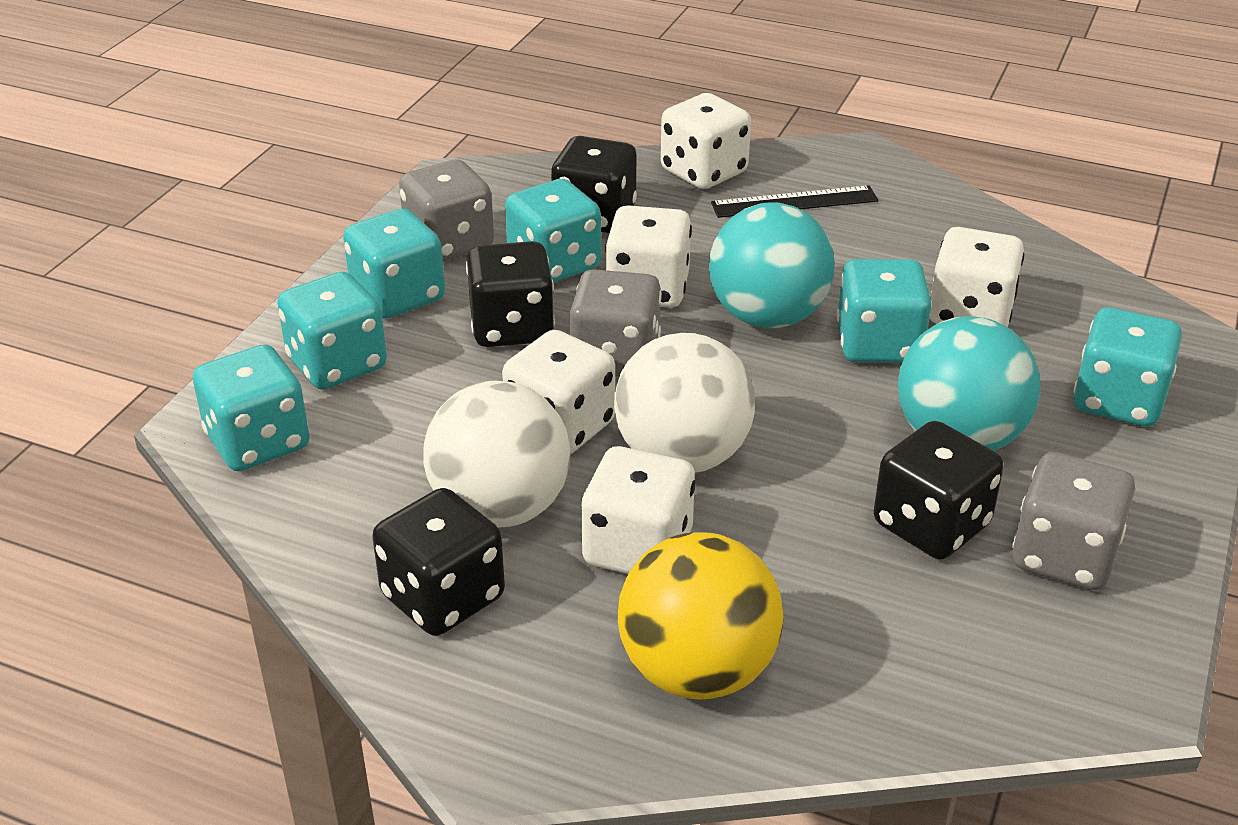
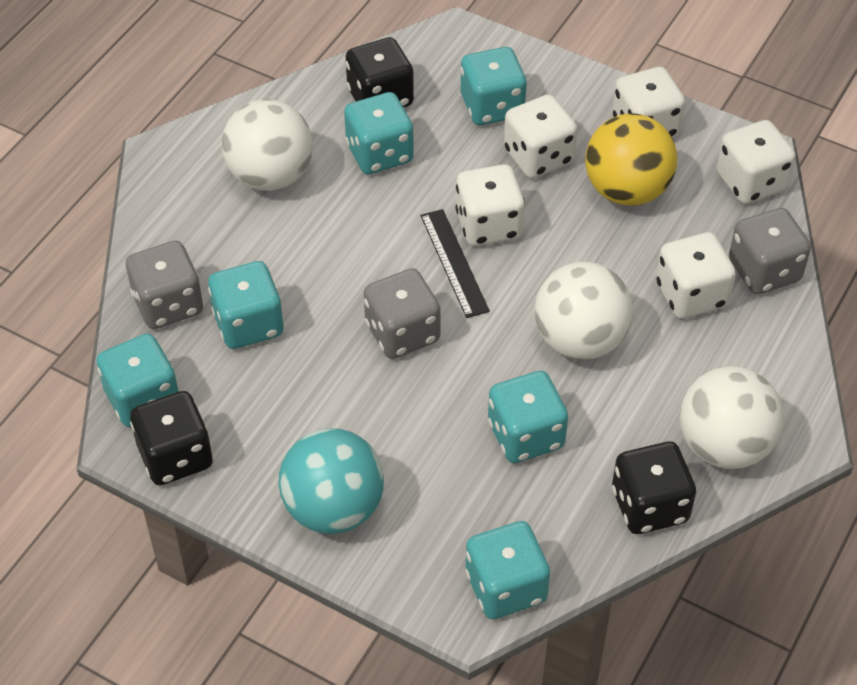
black dice: 4 -> 3
turquoise ball: 2 -> 1
white ball: 2 -> 3

